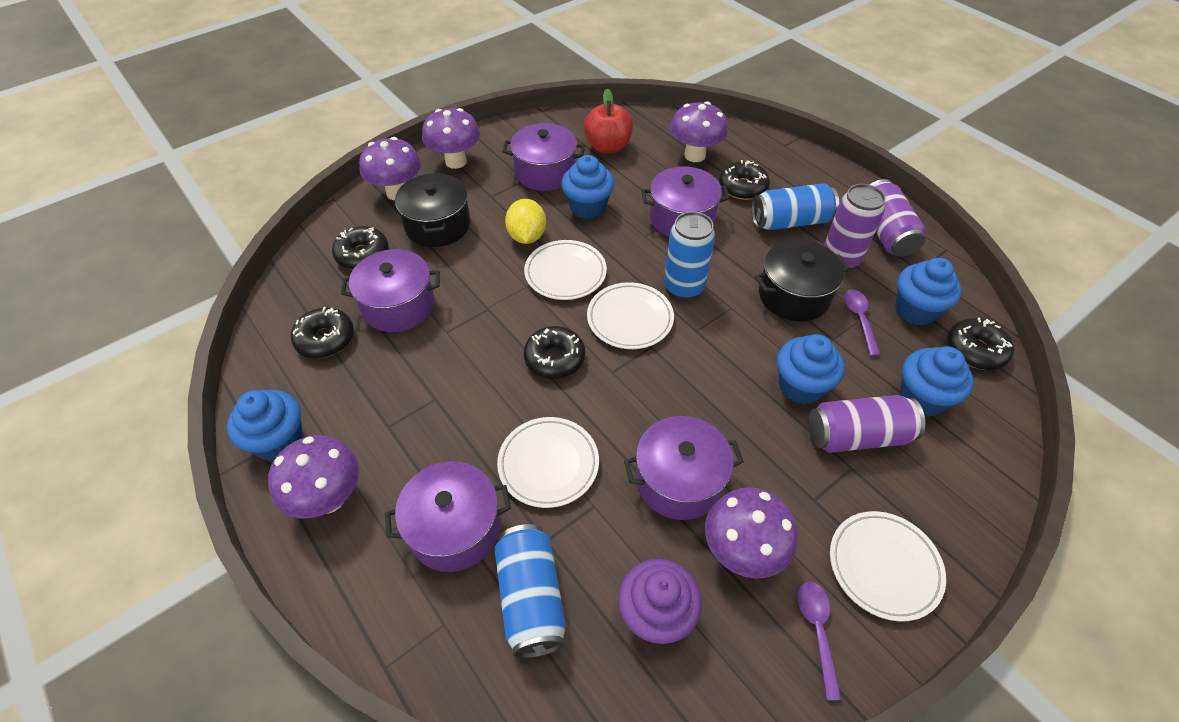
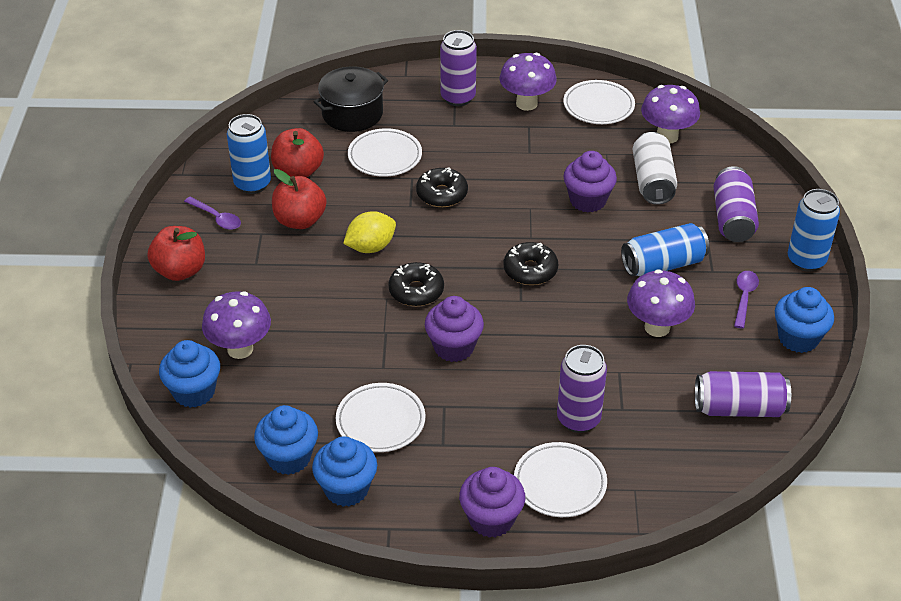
black donut: 5 -> 3
black pot: 2 -> 1
blue cupcake: 5 -> 4
purple can: 3 -> 4
purple cupcake: 1 -> 3
purple mushroom: 5 -> 4
purple pot: 5 -> 0
red apple: 1 -> 3
white can: 0 -> 1

